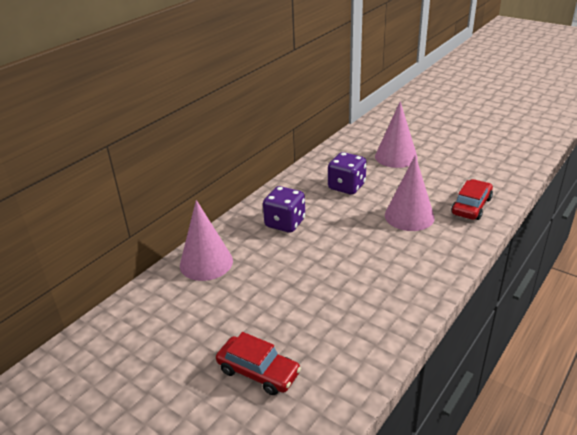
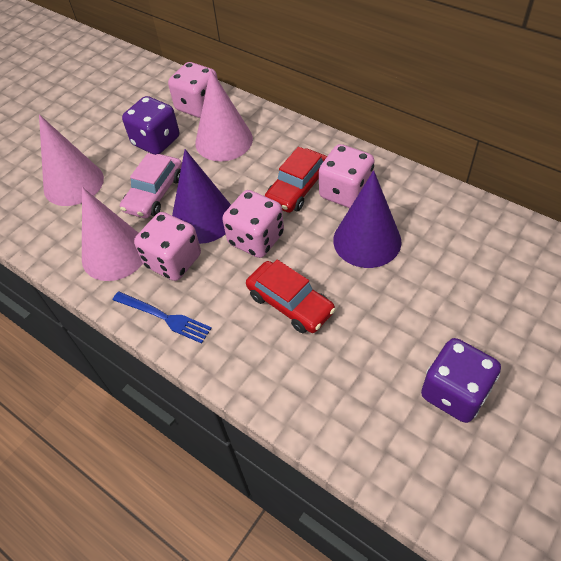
blue fork: 0 -> 1
pink car: 0 -> 1
pink dice: 0 -> 4
purple cone: 0 -> 2

